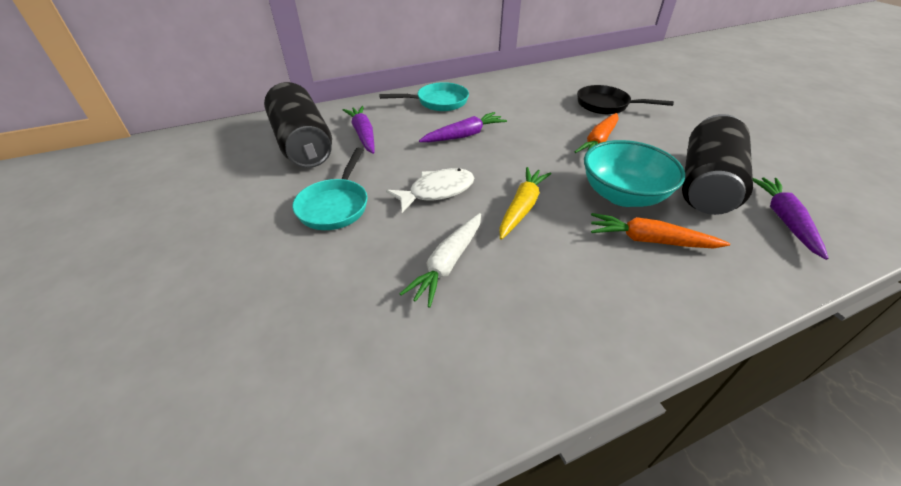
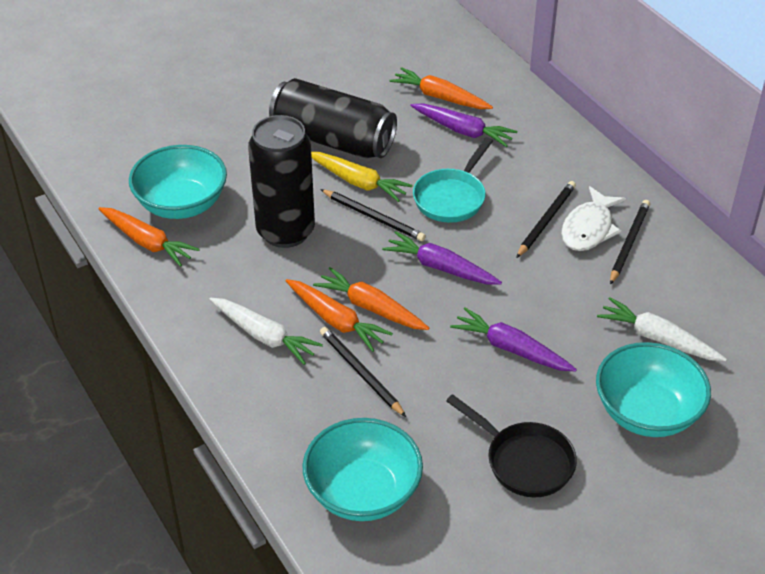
black pencil: 0 -> 4
orange carrot: 2 -> 4
turquoise bowl: 1 -> 3
turquoise pan: 2 -> 1
white carrot: 1 -> 2

